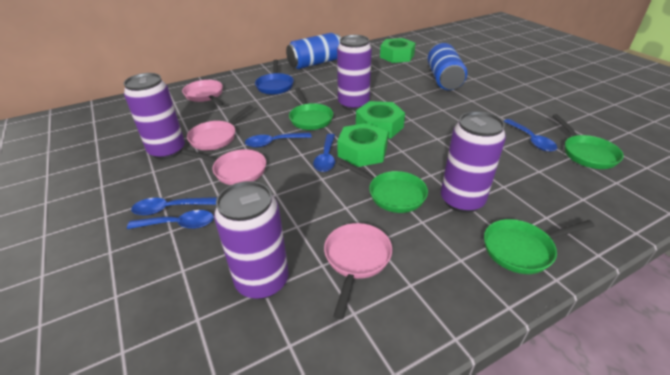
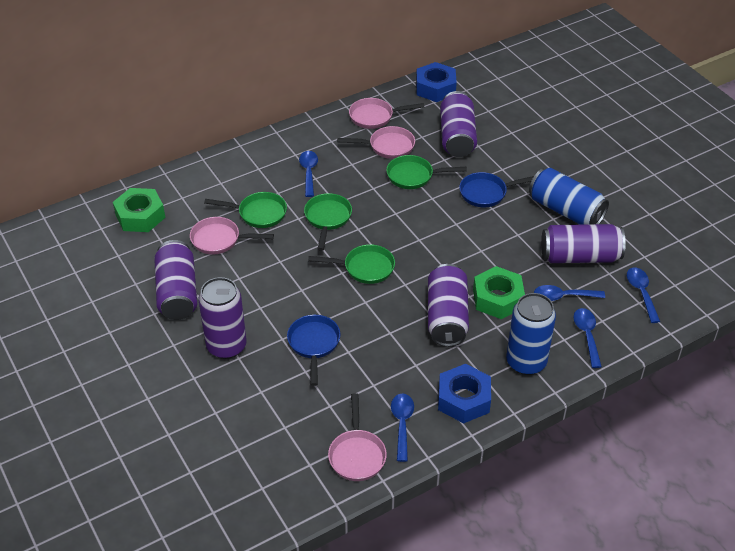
blue nut: 0 -> 2
blue pan: 1 -> 2
green nut: 3 -> 2
purple can: 4 -> 5

